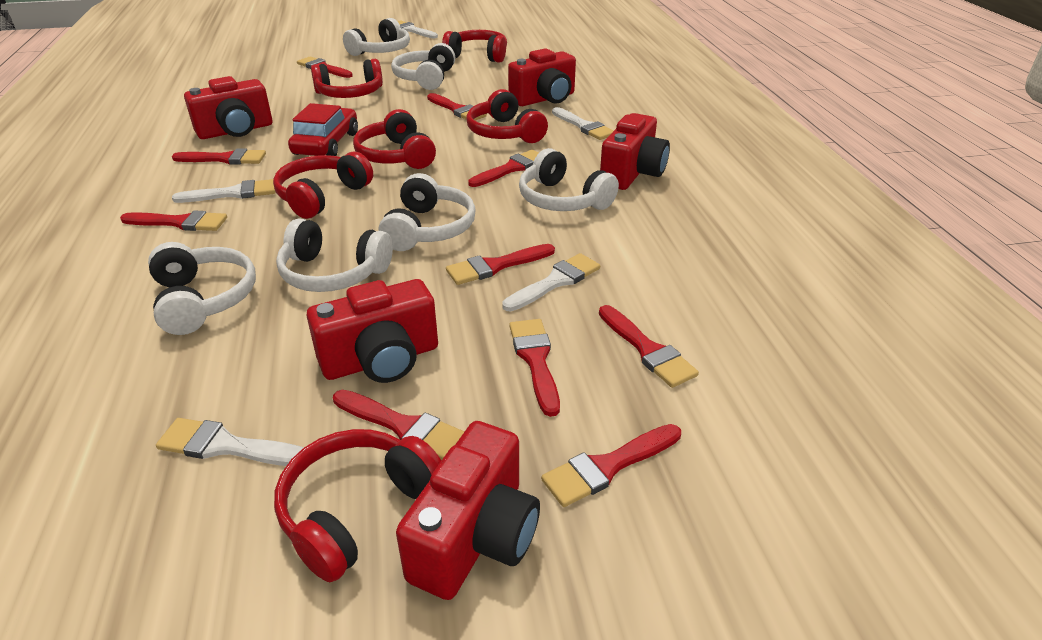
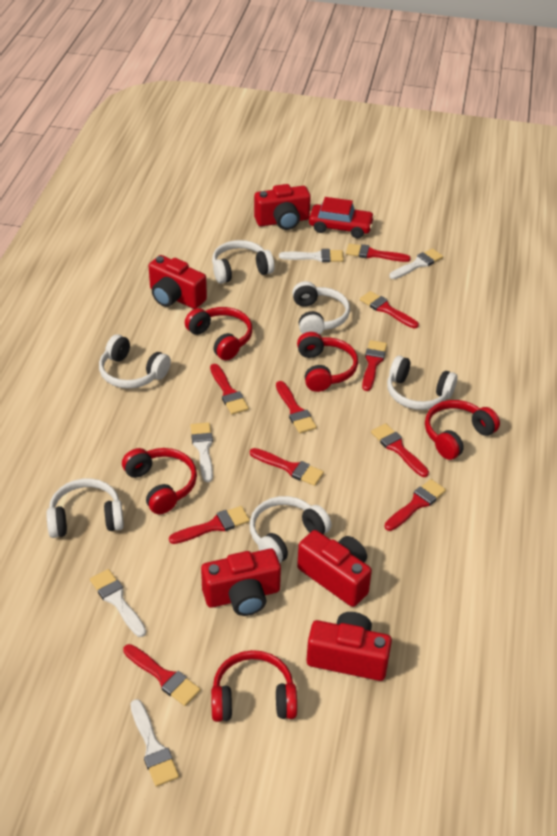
red headphones: 6 -> 5

